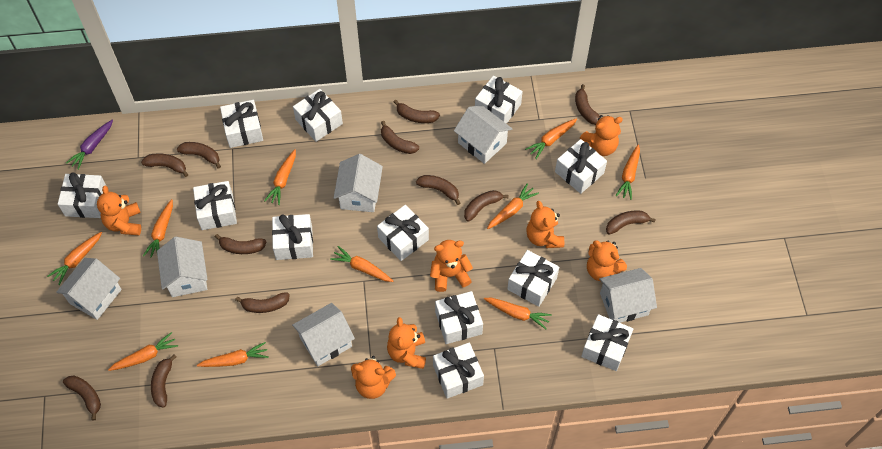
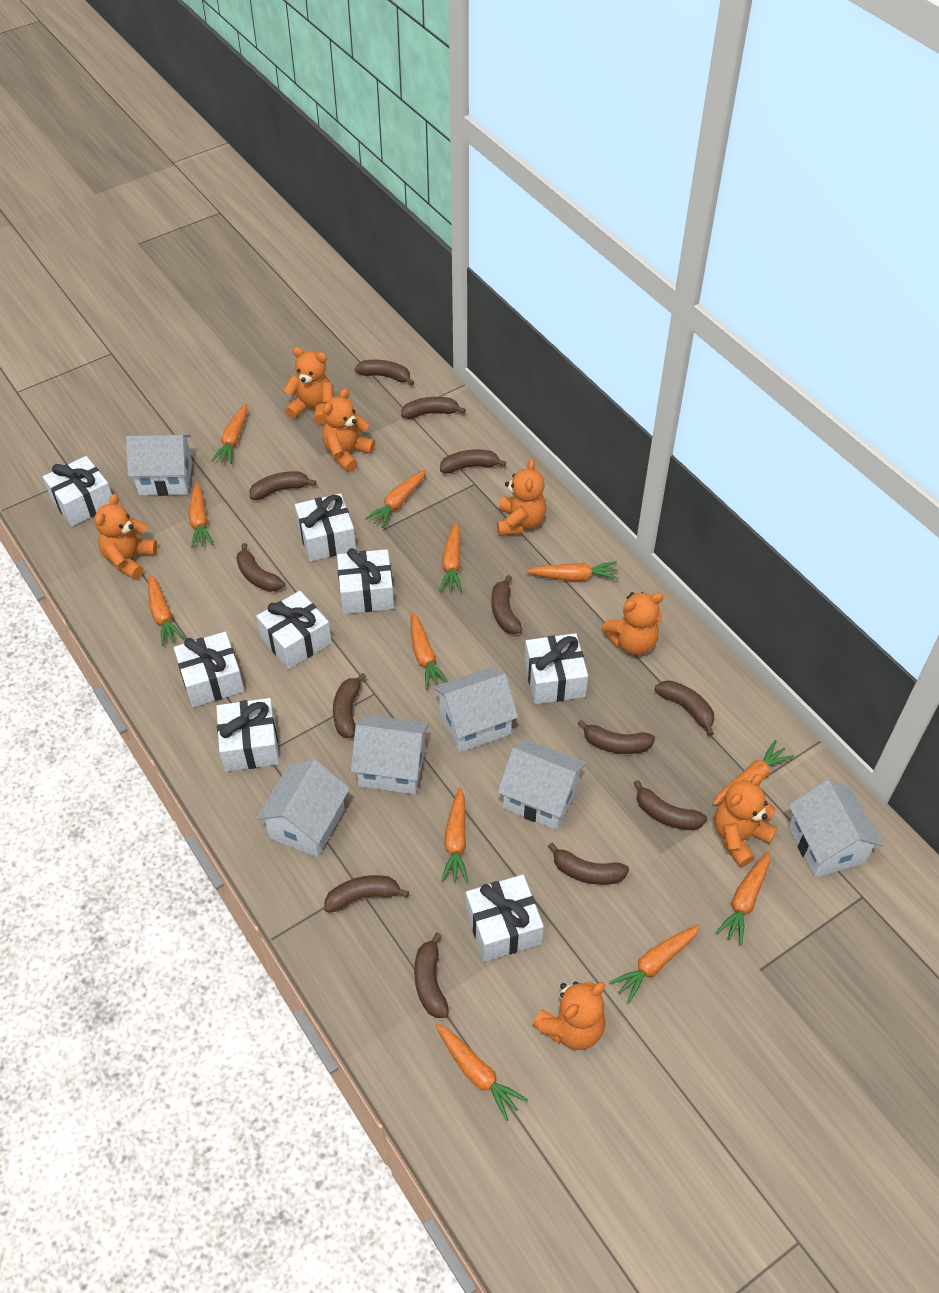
brown banana: 12 -> 13
orange carrot: 10 -> 12
purple carrot: 1 -> 0
white gift: 12 -> 8

